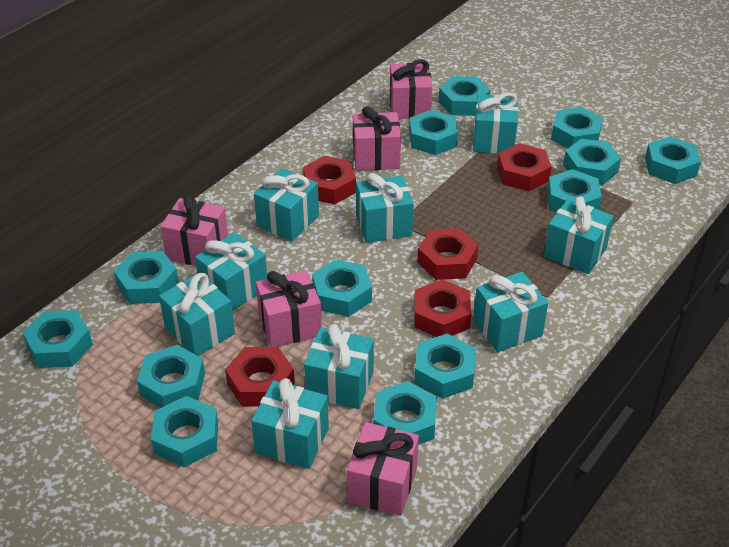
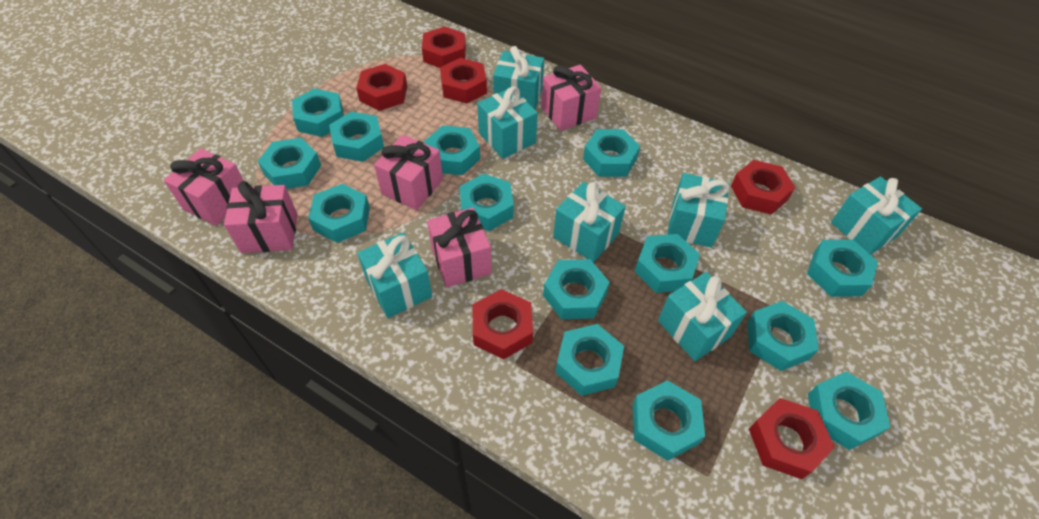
red nut: 5 -> 6
turquoise gift: 9 -> 7
turquoise nut: 13 -> 14

